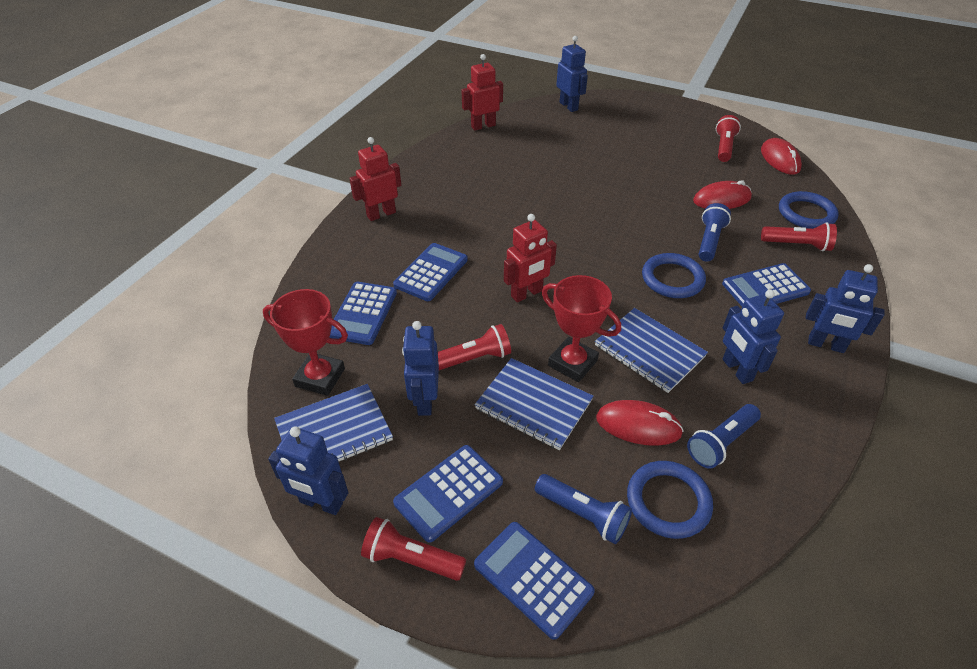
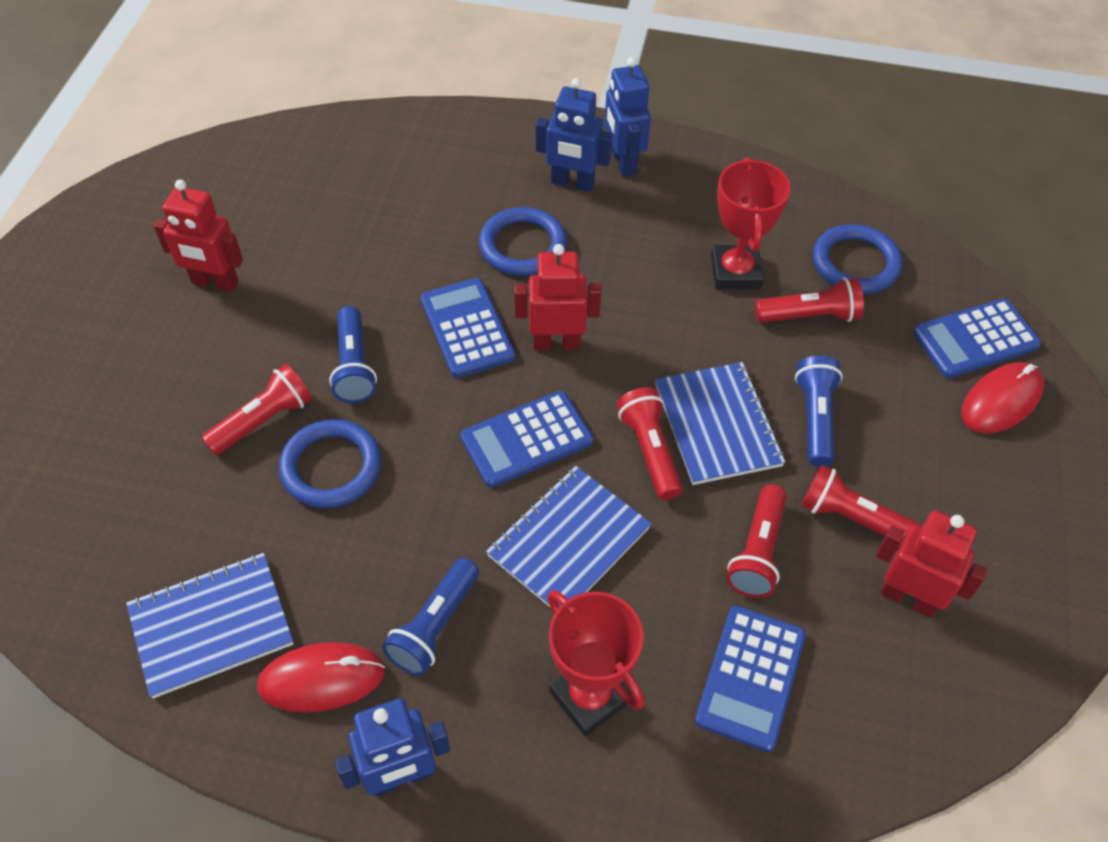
blue calculator: 5 -> 4
blue robot: 5 -> 3
red flashlight: 4 -> 5
red mouse: 3 -> 2

